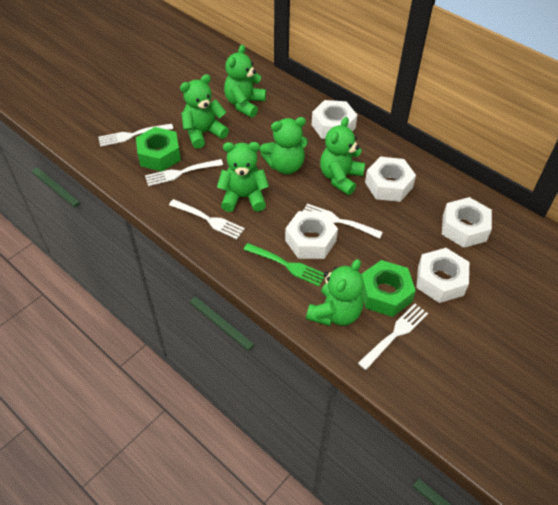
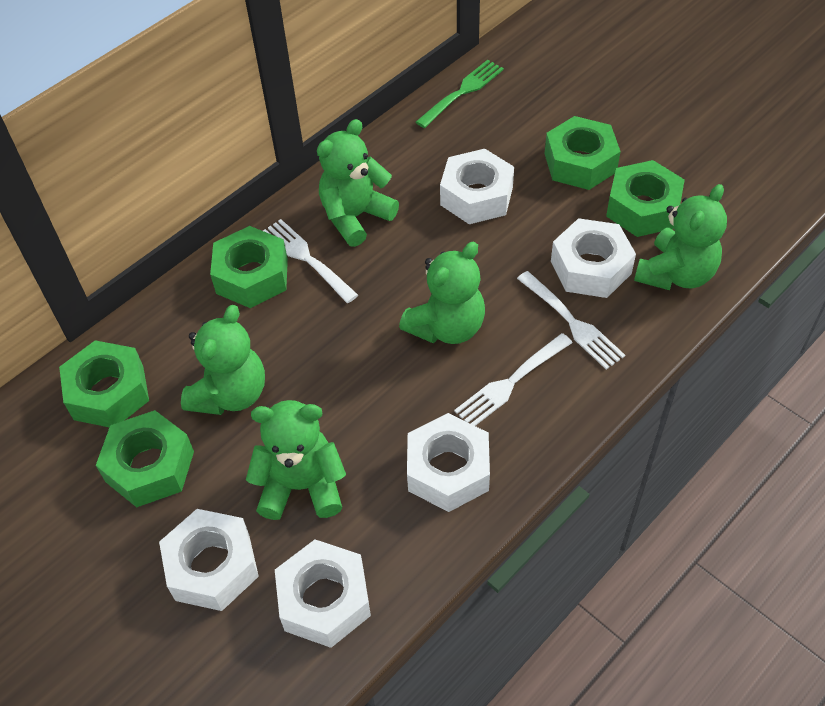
green nut: 2 -> 5
green teddy bear: 6 -> 5
white fork: 5 -> 3

